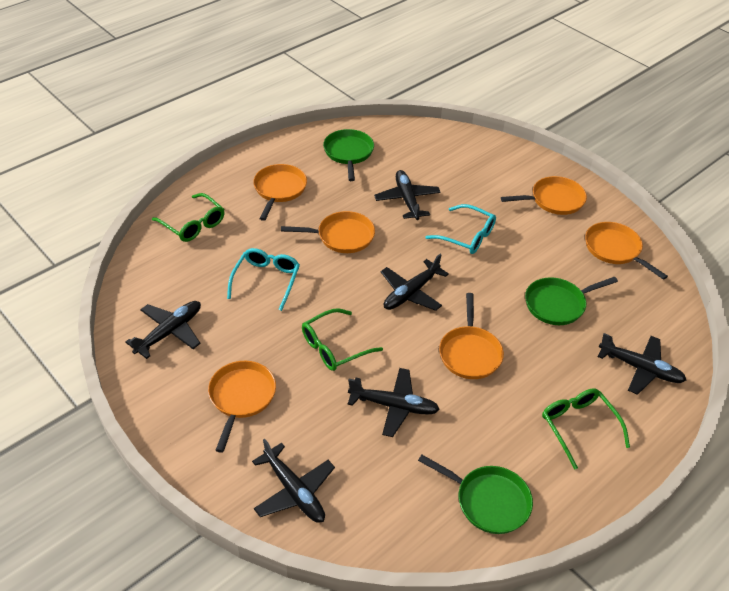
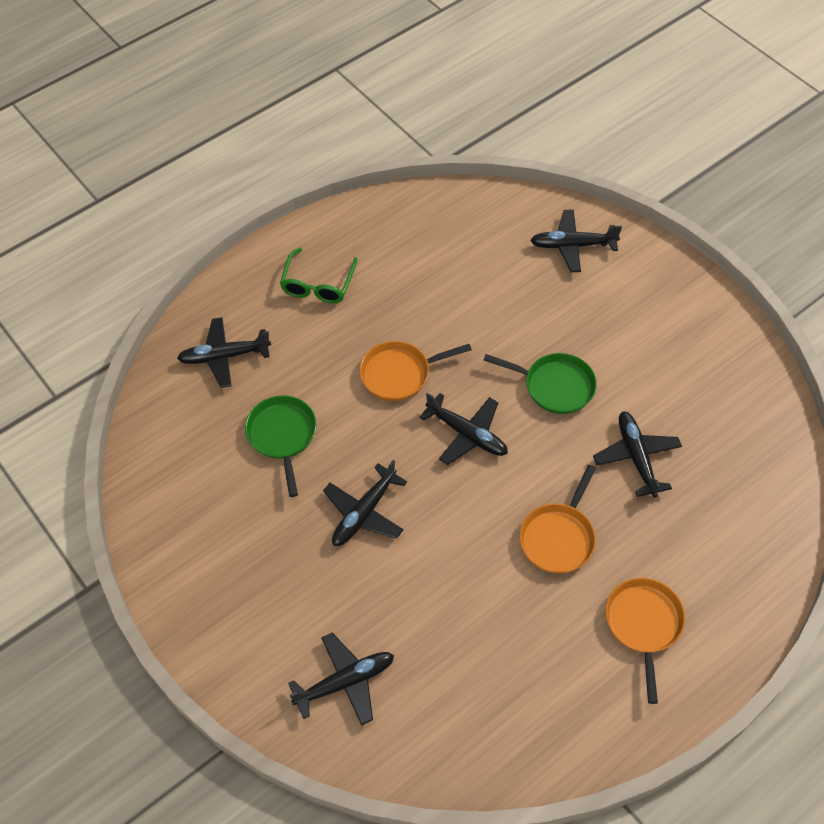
green glasses: 3 -> 1
green pan: 3 -> 2
orange pan: 6 -> 3
turquoise glasses: 2 -> 0

